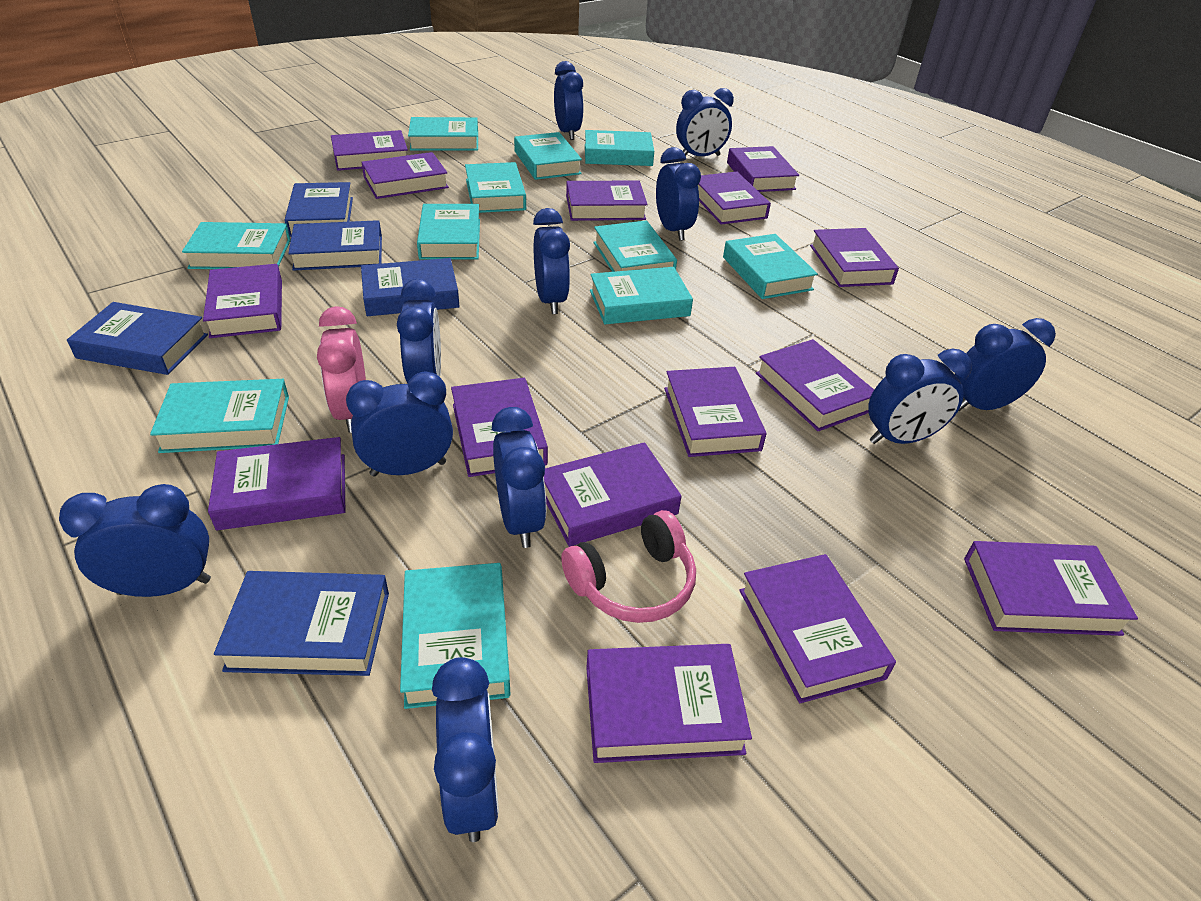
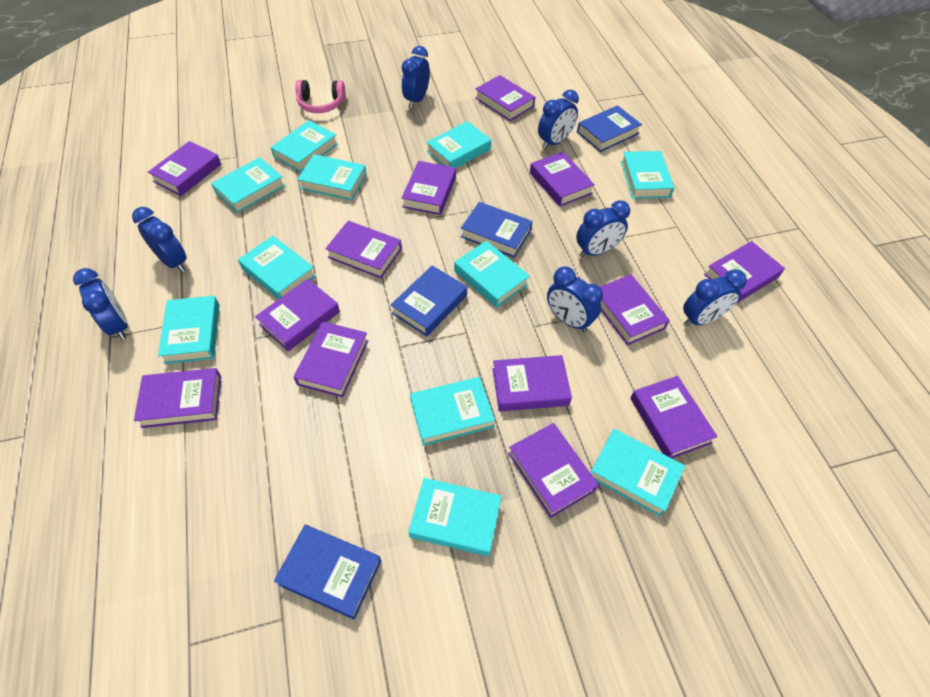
blue book: 5 -> 4
blue clock: 11 -> 7
pink clock: 1 -> 0
purple book: 15 -> 13

